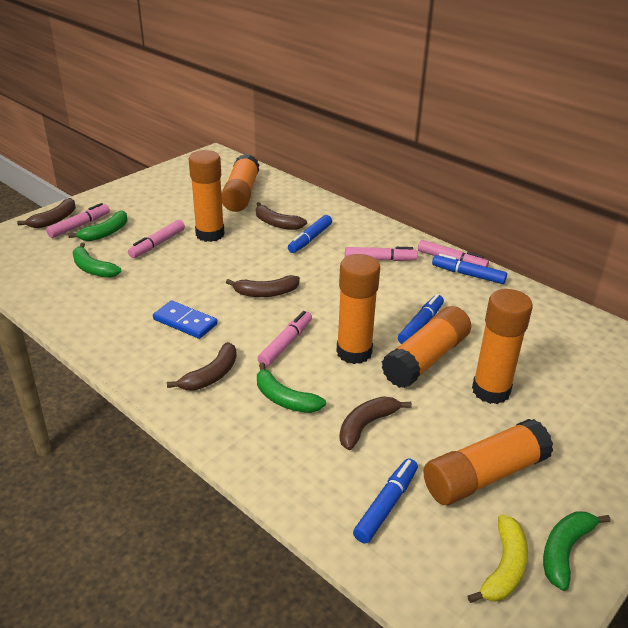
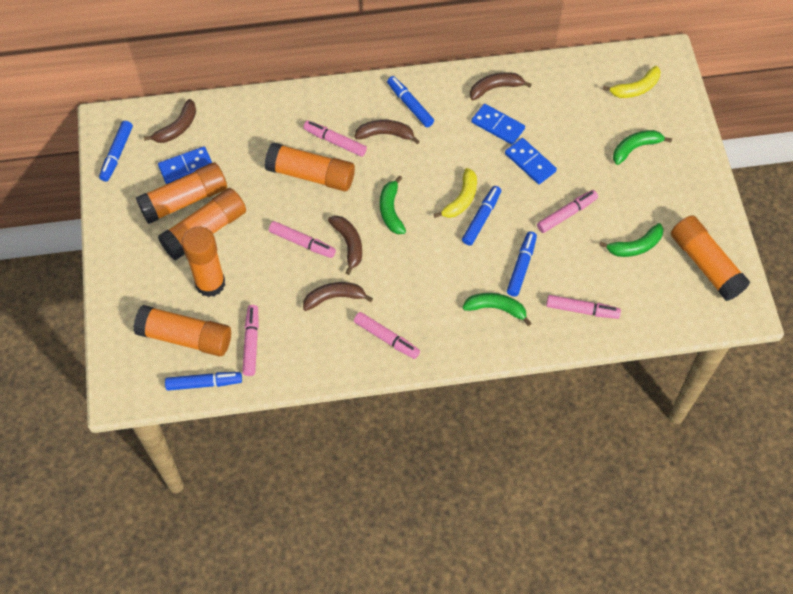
blue domino: 1 -> 3
blue marker: 4 -> 5
pink marker: 5 -> 6
yellow banana: 1 -> 2

